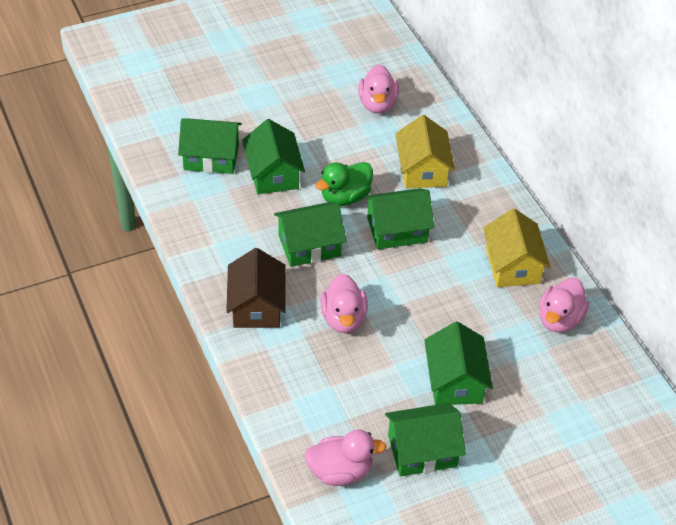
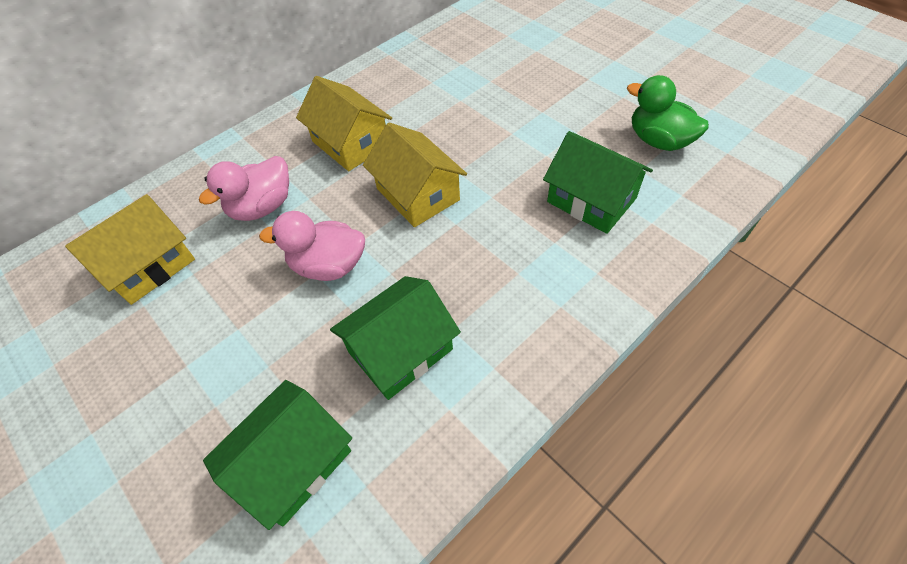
brown house: 1 -> 0
green house: 6 -> 3
pink duck: 4 -> 2
yellow house: 2 -> 3

